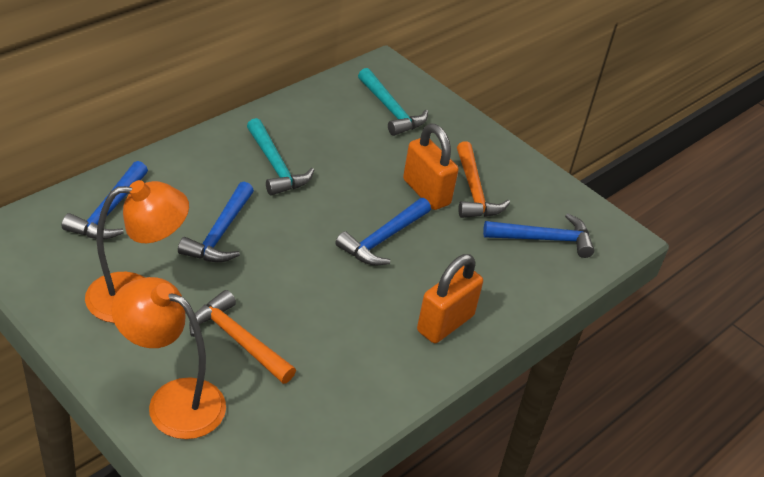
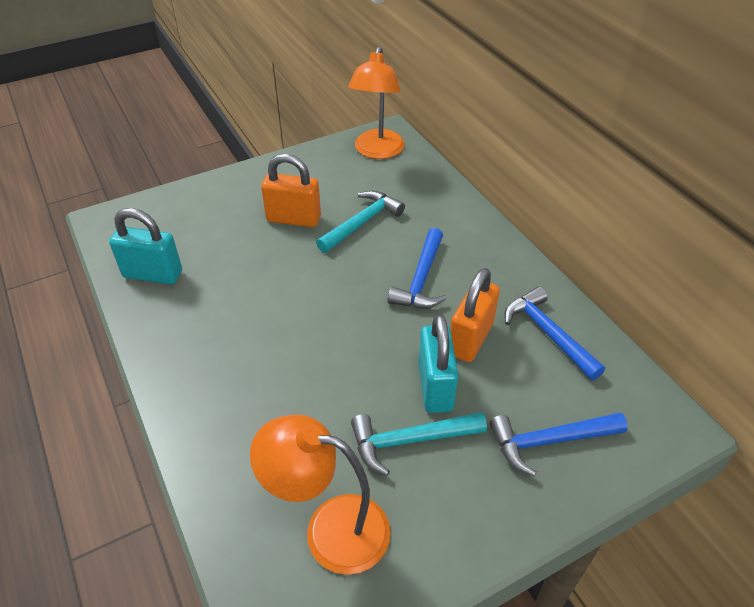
blue hammer: 4 -> 3
orange hammer: 2 -> 0
turquoise padlock: 0 -> 2

